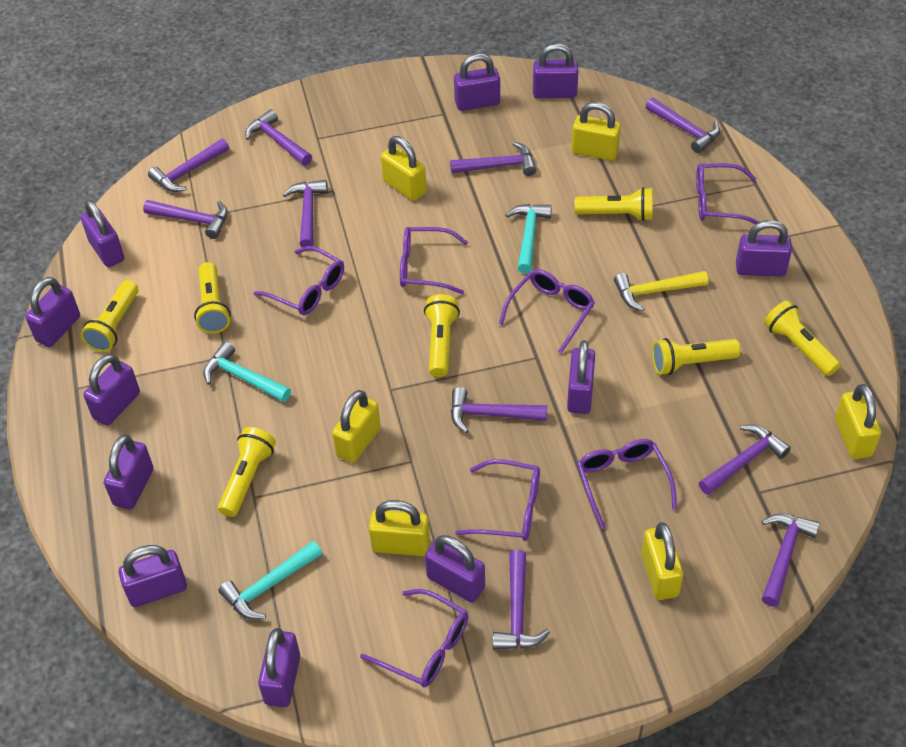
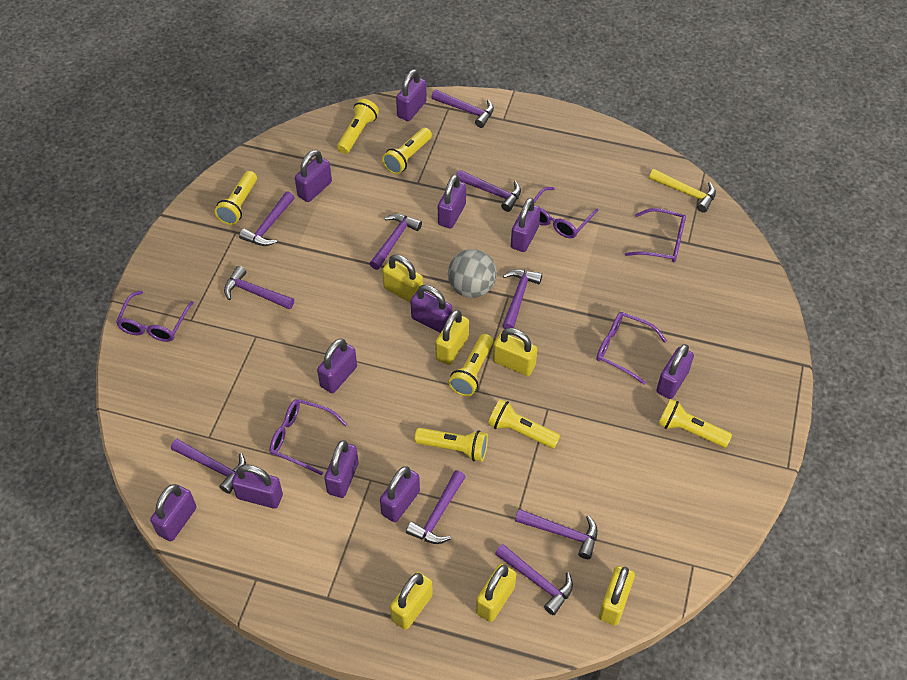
grey ball: 0 -> 1
purple glasses: 7 -> 5
turquoise hammer: 3 -> 0

